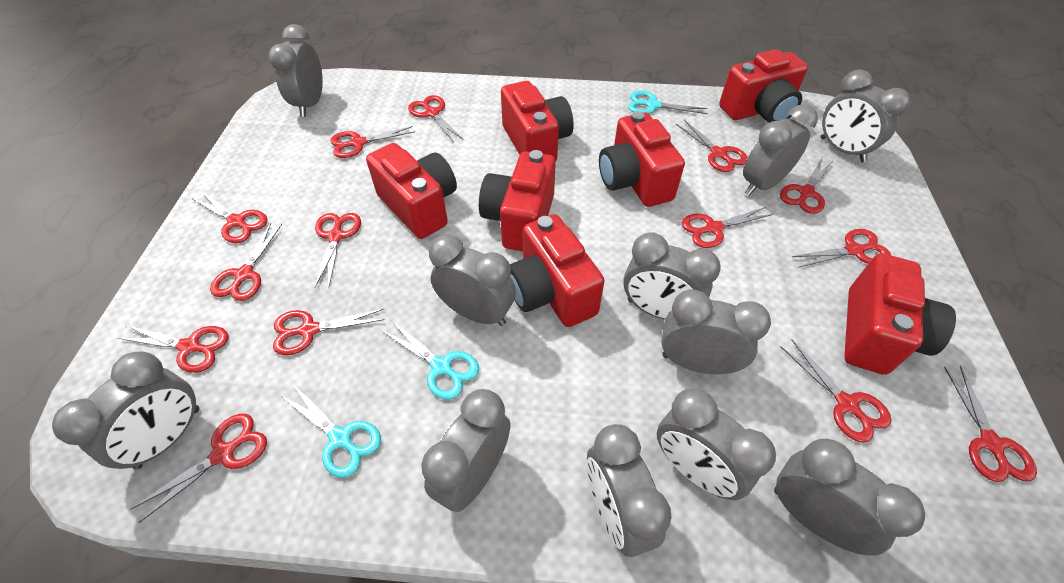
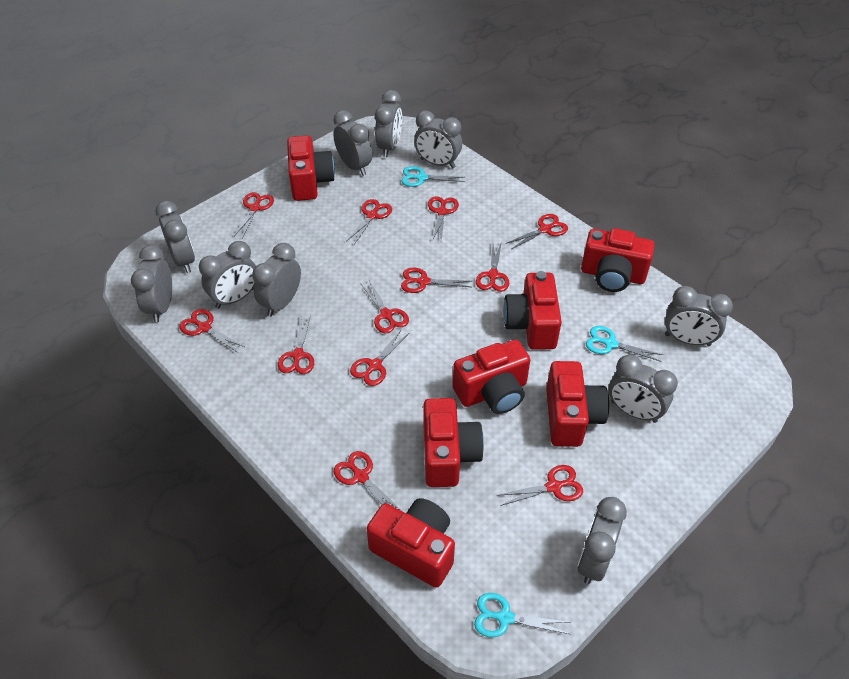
grey clock: 11 -> 10
red scissors: 14 -> 12

